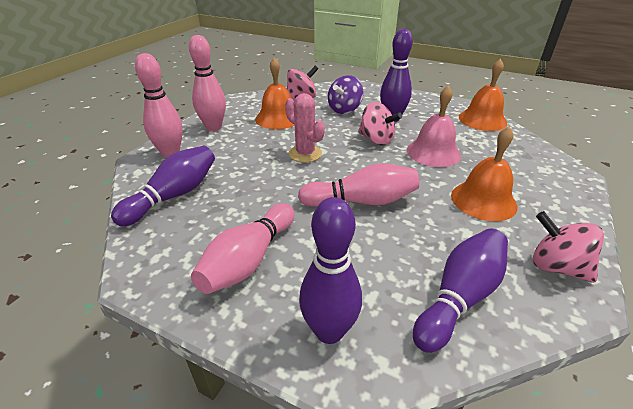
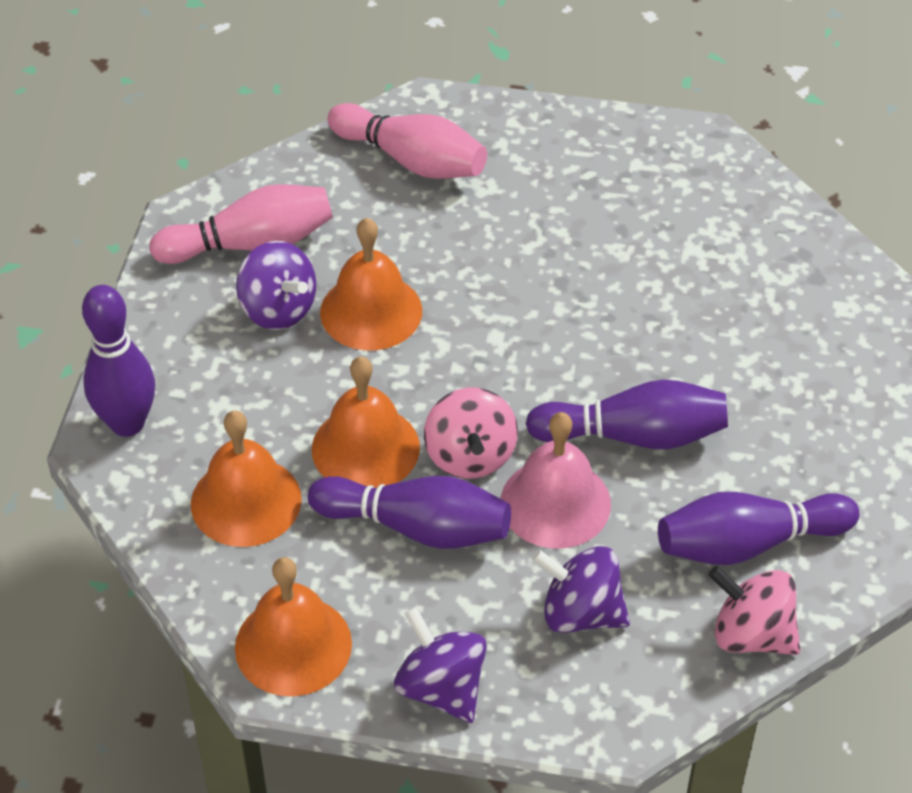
orange bell: 3 -> 4
pink bowling pin: 4 -> 2
pink cactus: 1 -> 0
pink spinning top: 3 -> 2
purple spinning top: 1 -> 3

